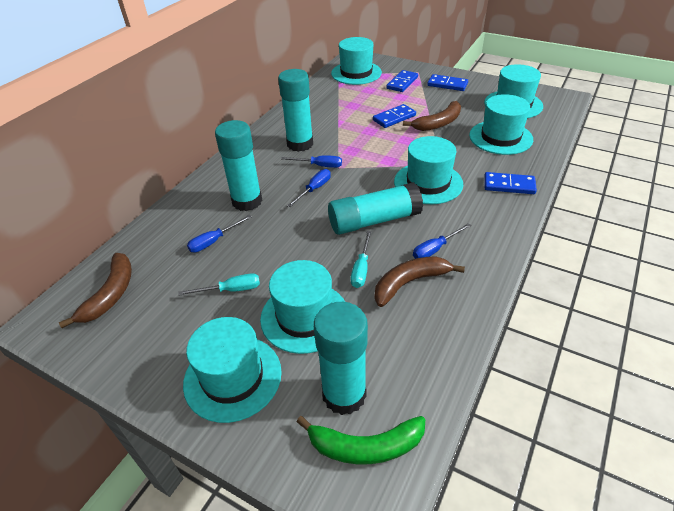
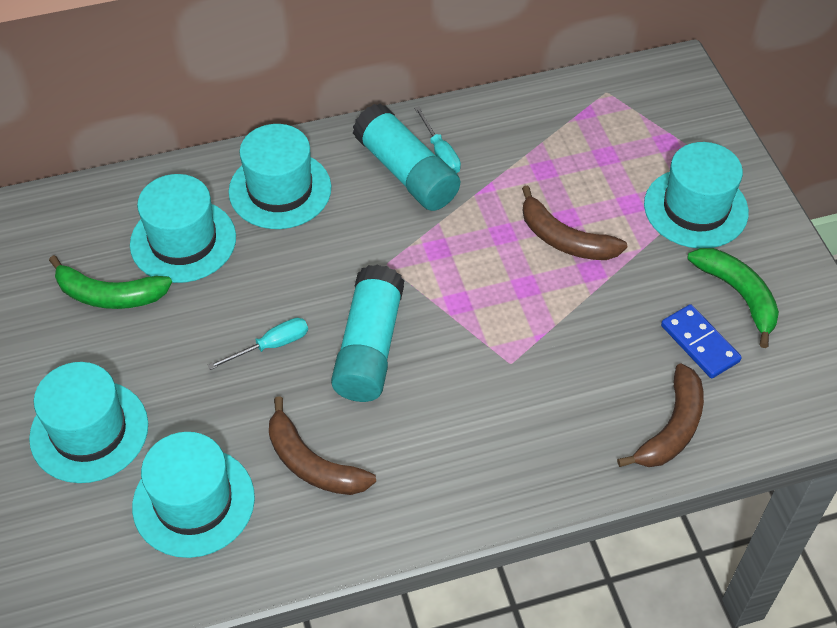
blue domino: 4 -> 1
blue screwdriver: 4 -> 0
green banana: 1 -> 2
turquoise glue stick: 4 -> 2
turquoise hat: 6 -> 5

